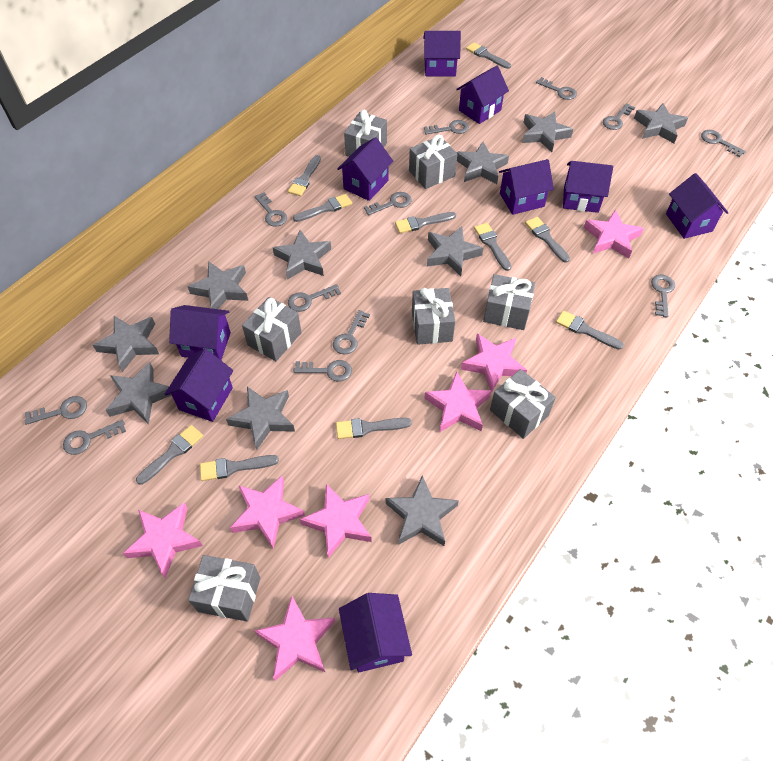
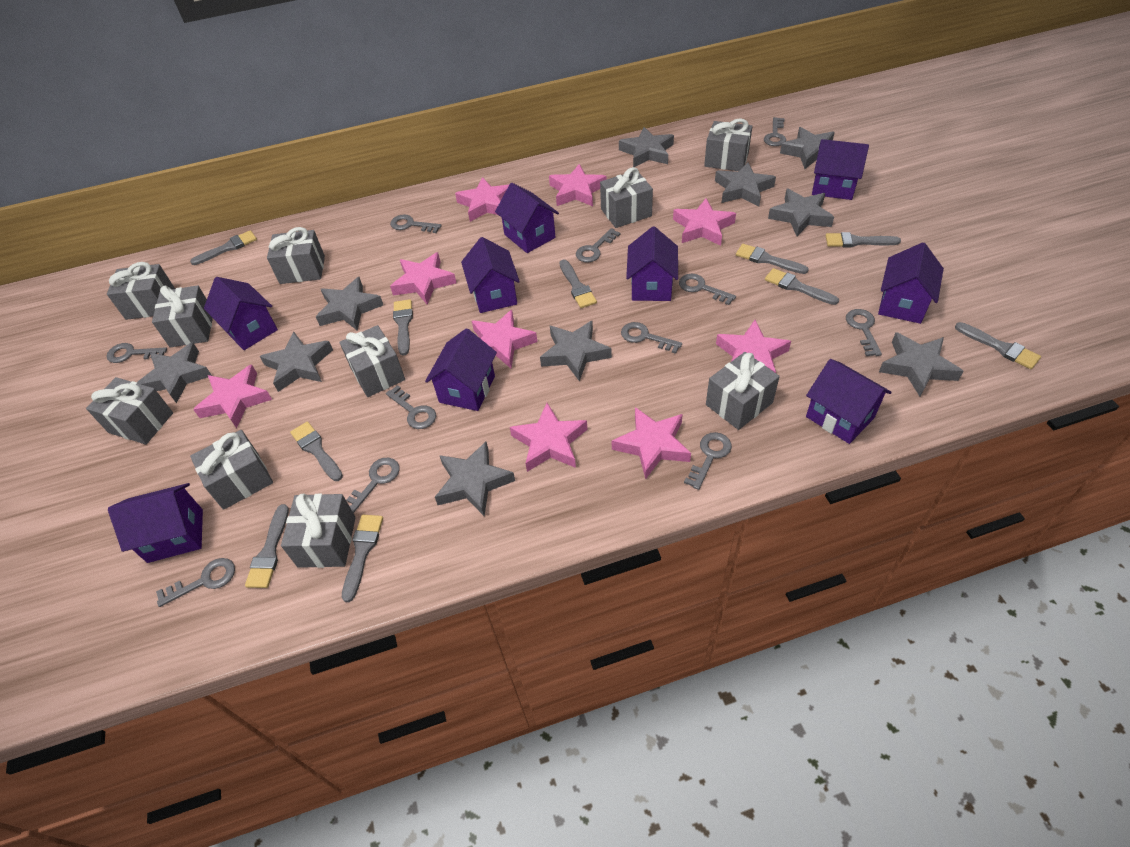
grey gift: 7 -> 10
grey key: 12 -> 11
pink star: 7 -> 9

